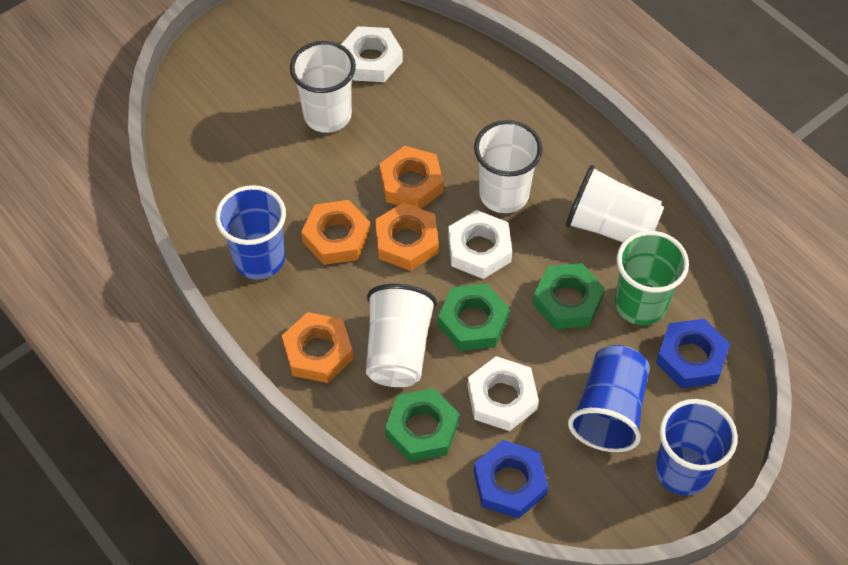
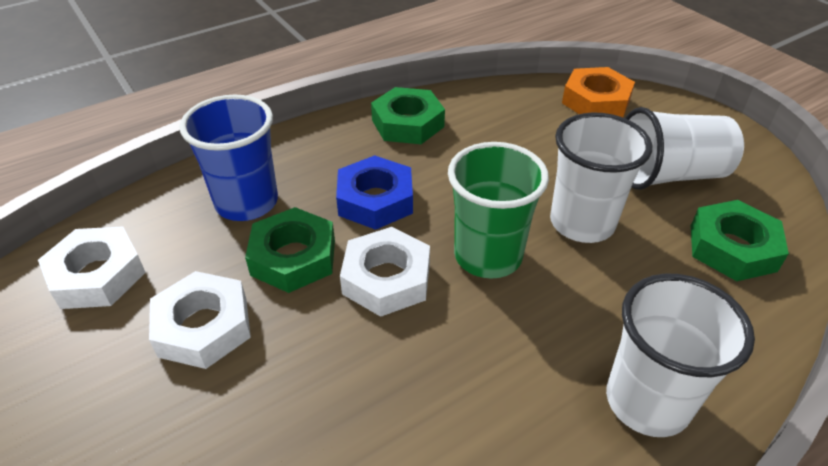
blue cup: 3 -> 1
blue nut: 2 -> 1
orange nut: 4 -> 1
white cup: 4 -> 3

